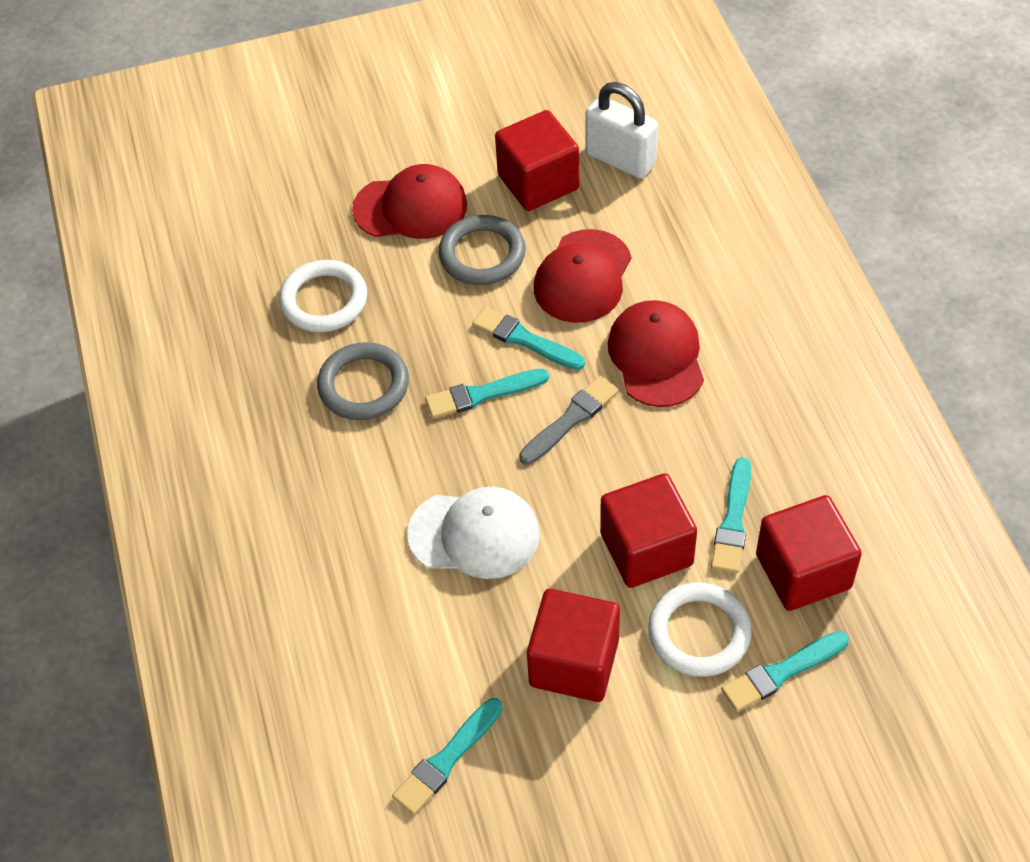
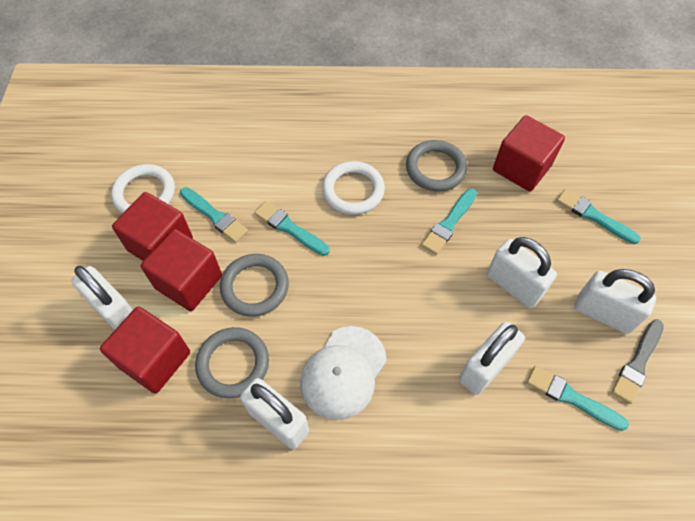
grey ring: 2 -> 3
red cap: 3 -> 0
white padlock: 1 -> 5

